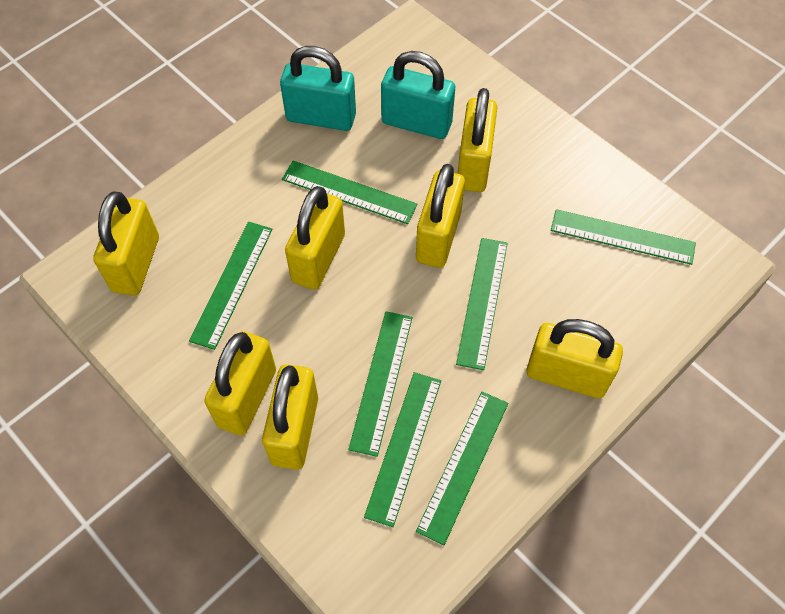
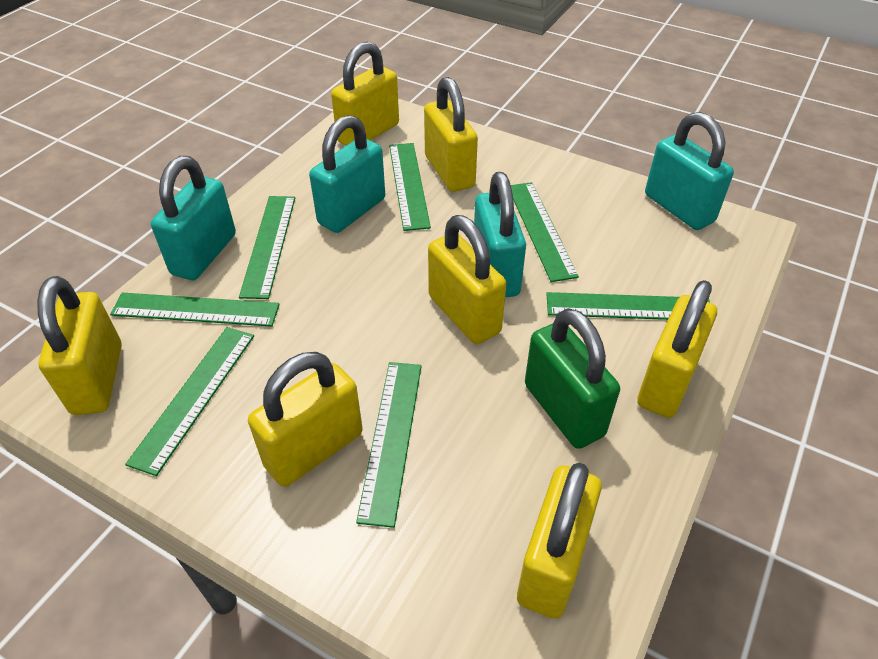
green padlock: 0 -> 1
turquoise padlock: 2 -> 4

